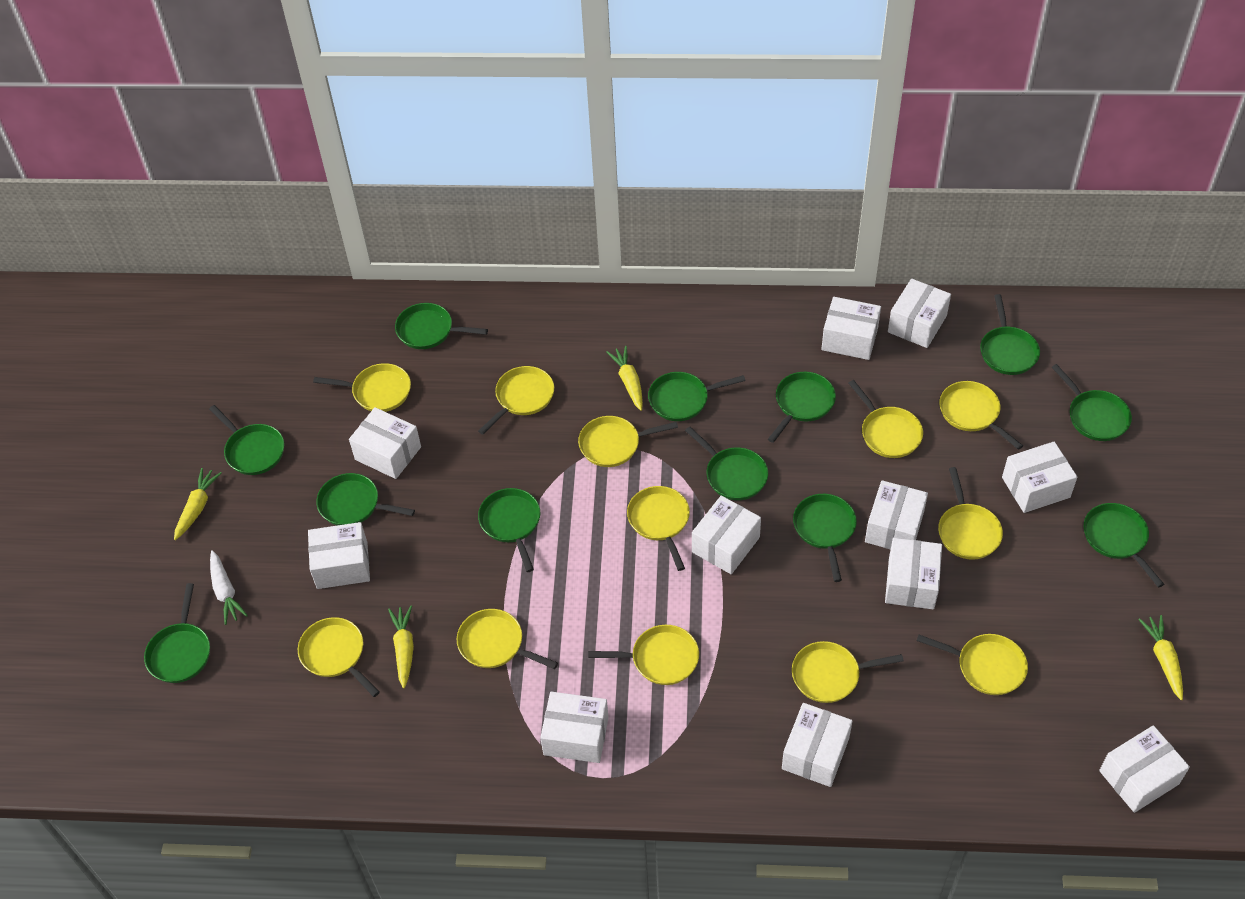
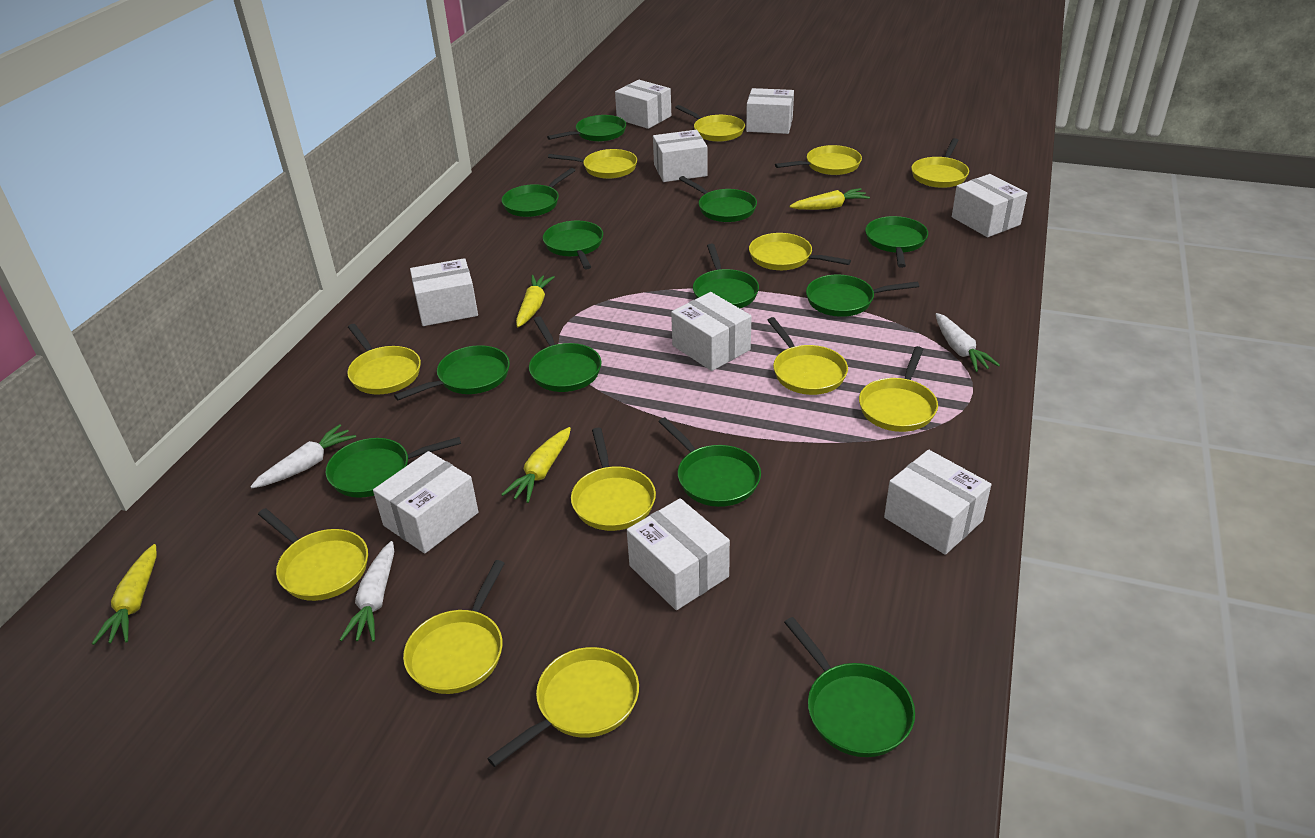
white box: 11 -> 9
white carrot: 1 -> 3

